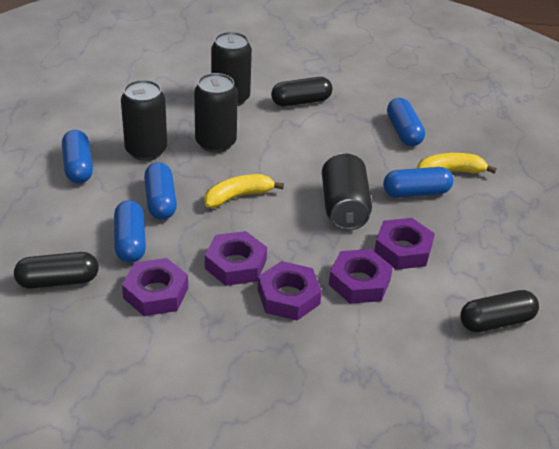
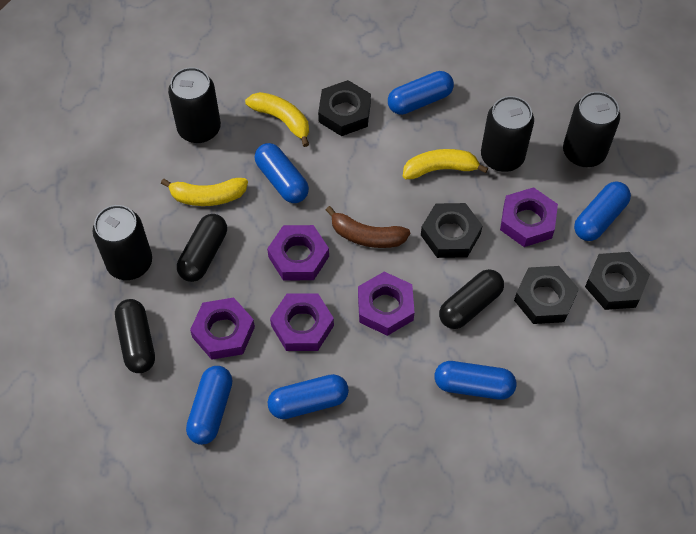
black nut: 0 -> 4
blue capsule: 5 -> 6
brown banana: 0 -> 1
yellow banana: 2 -> 3

